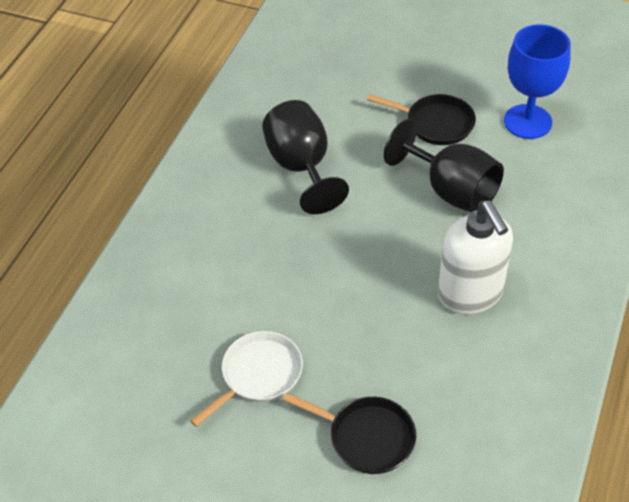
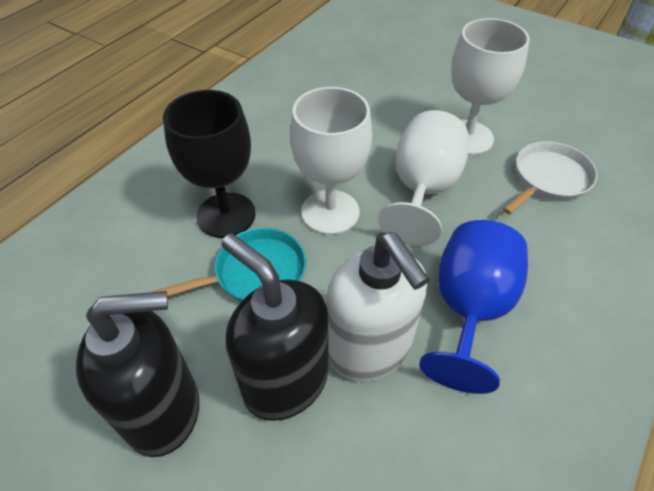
black goblet: 2 -> 1
black pan: 2 -> 0
black soap dispenser: 0 -> 2
turquoise pan: 0 -> 1
white goblet: 0 -> 3

